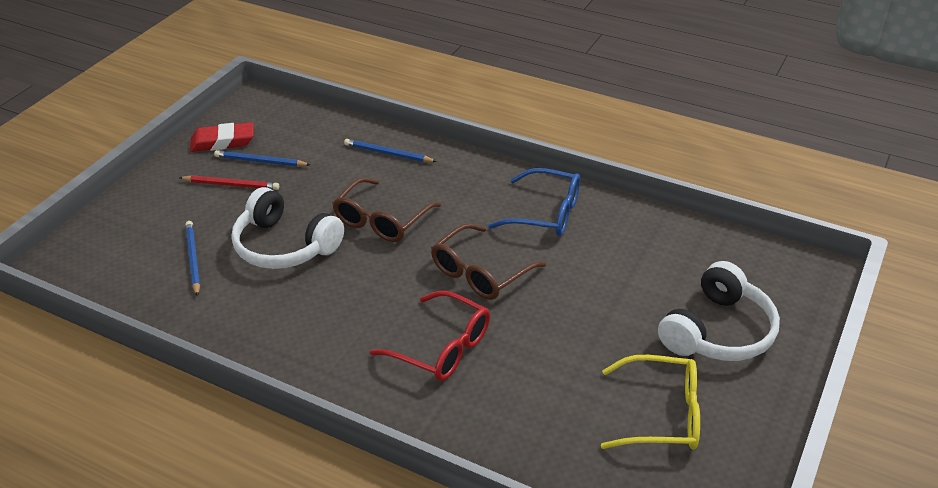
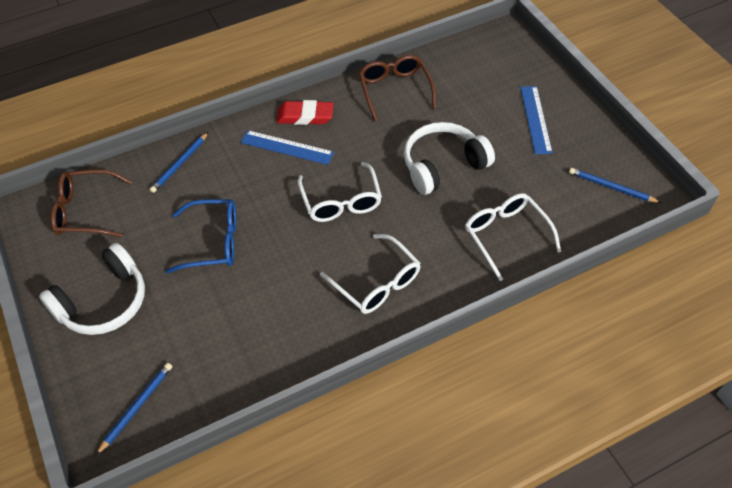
blue ruler: 0 -> 2
red glasses: 1 -> 0
red pencil: 1 -> 0
white glasses: 0 -> 3
yellow glasses: 1 -> 0

